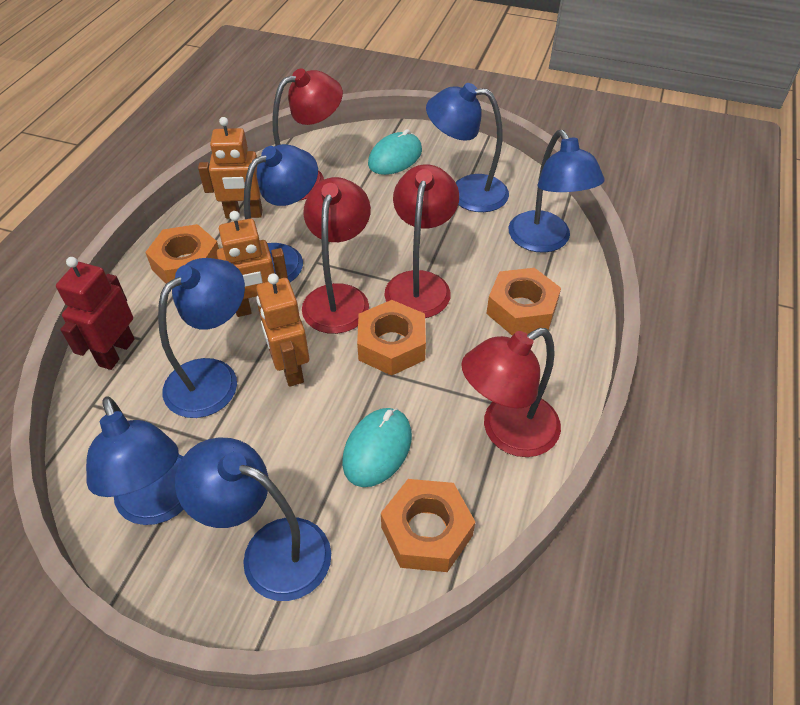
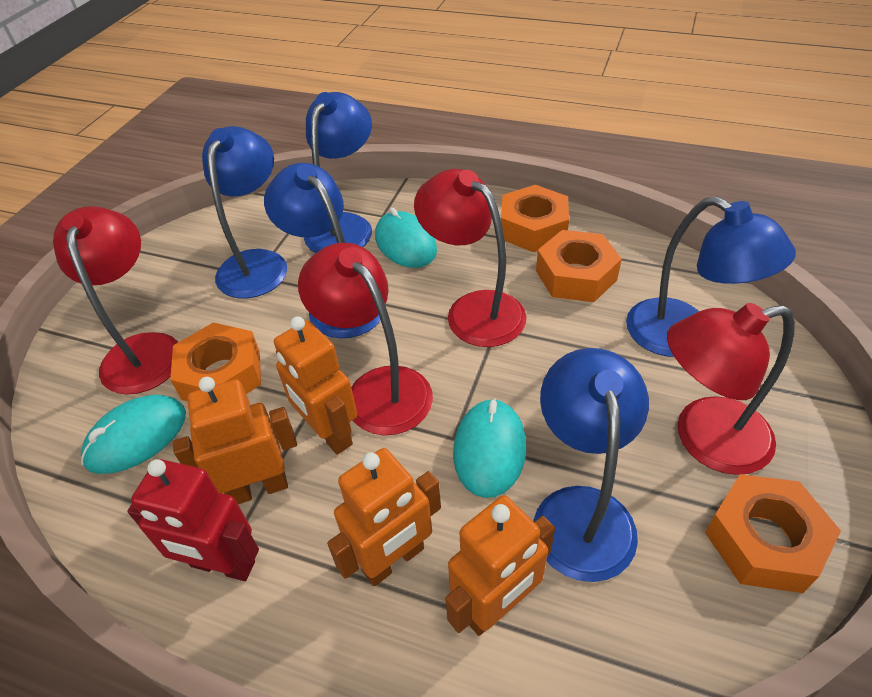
blue lamp: 6 -> 5
orange robot: 3 -> 4
turquoise mouse: 2 -> 3

